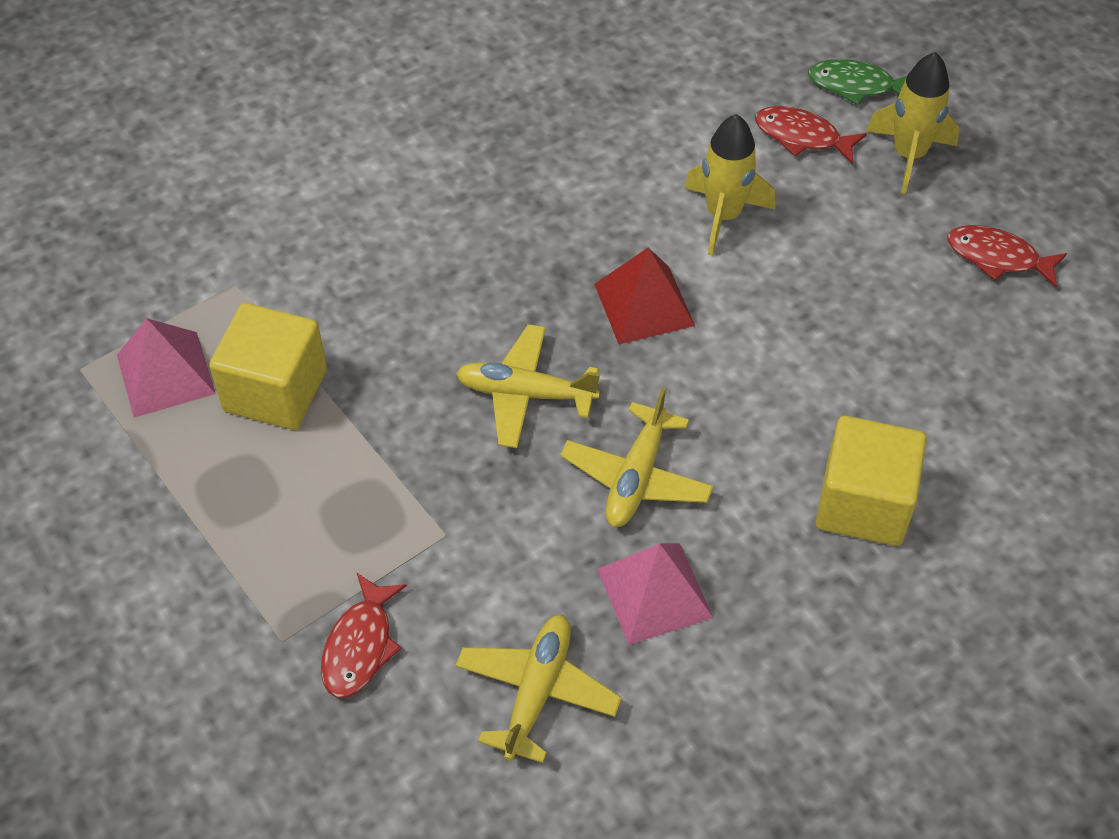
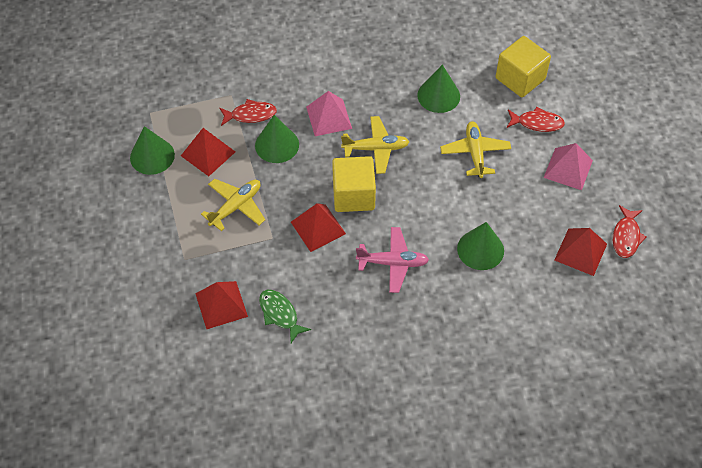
green cone: 0 -> 4
pink plane: 0 -> 1
red pyramid: 1 -> 4
yellow rocket: 2 -> 0

